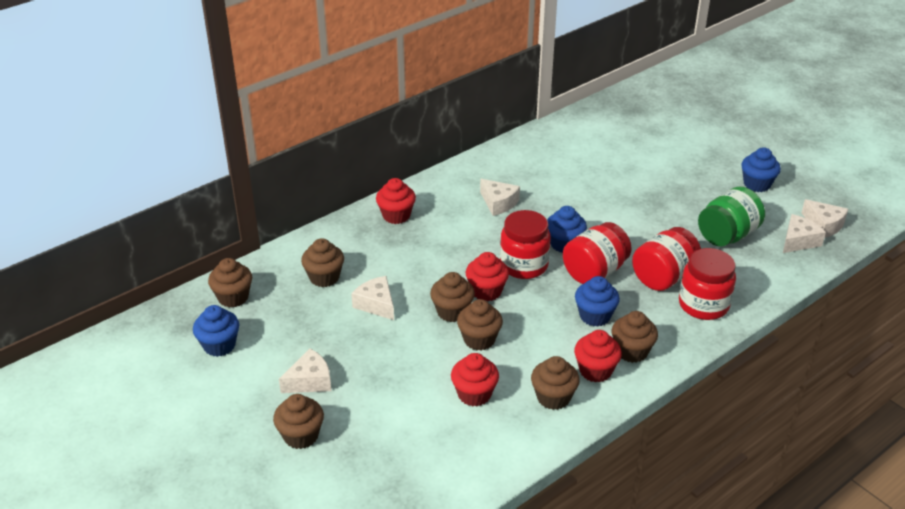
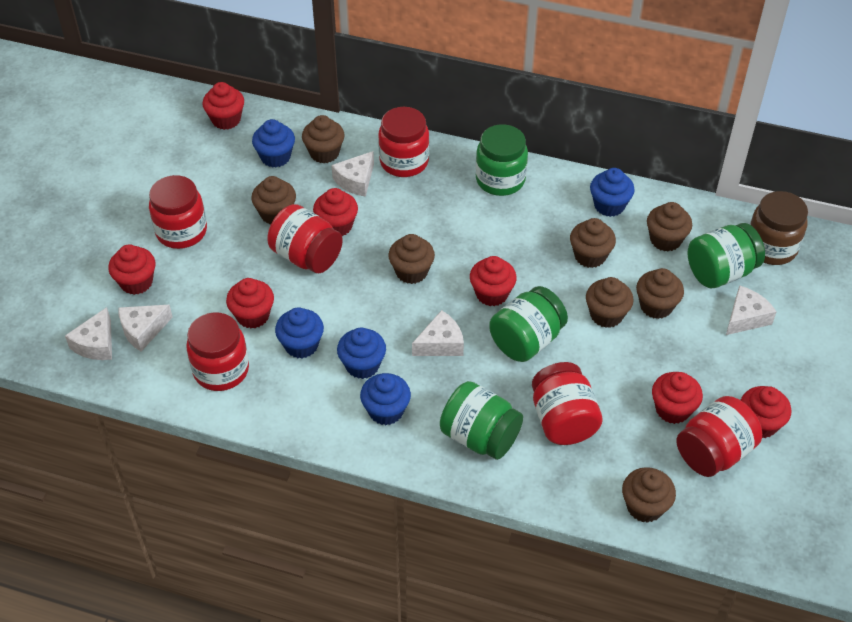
blue cupcake: 4 -> 5
brown cupcake: 7 -> 8
brown jar: 0 -> 1
green jar: 1 -> 4
red cupcake: 4 -> 7
red jar: 4 -> 6

